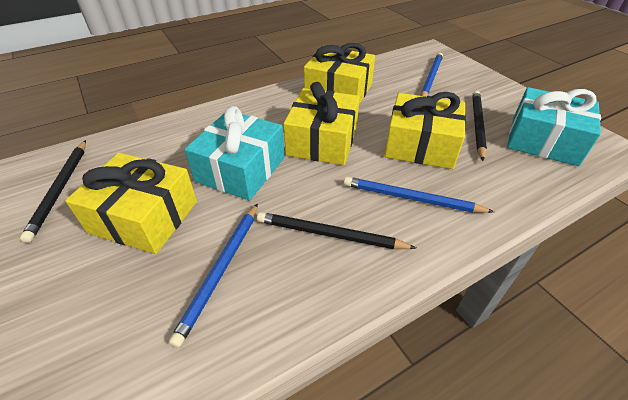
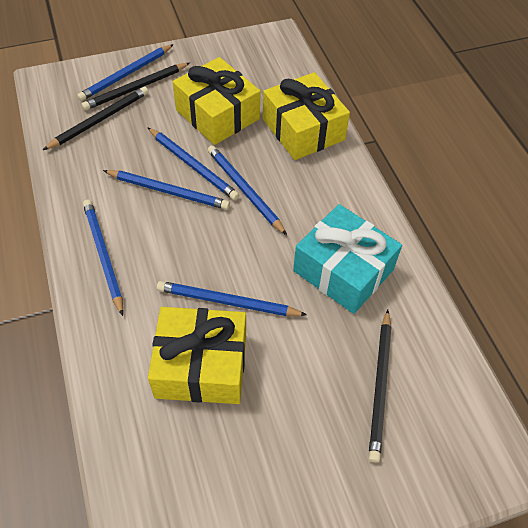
blue pencil: 3 -> 6
turquoise gift: 2 -> 1
yellow gift: 4 -> 3

